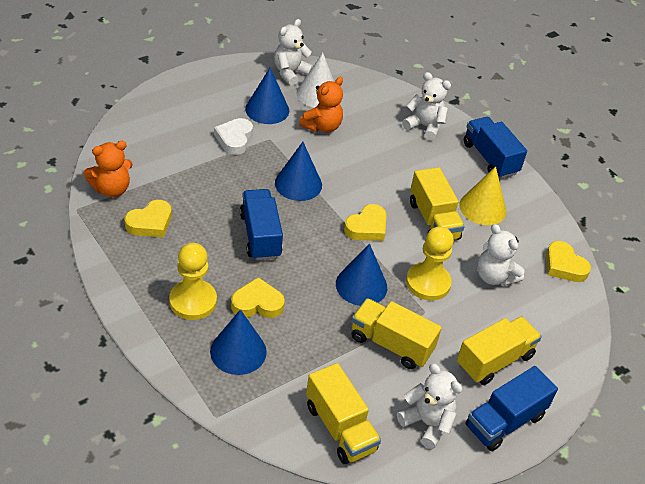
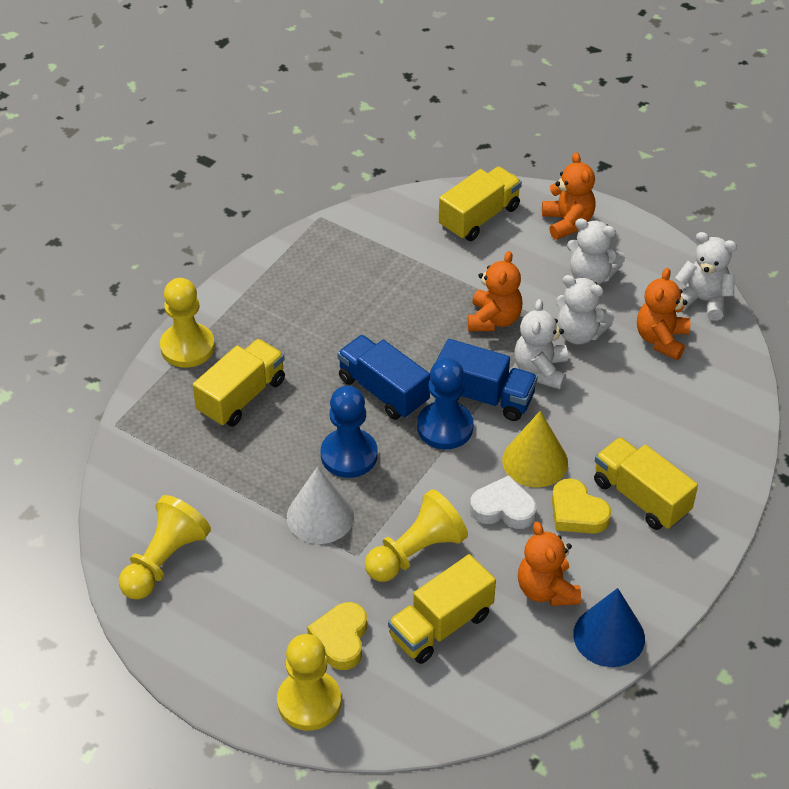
blue cone: 4 -> 1
blue pawn: 0 -> 2
blue truck: 3 -> 2
orange teddy bear: 2 -> 4
yellow heart: 4 -> 2
yellow pawn: 2 -> 4

